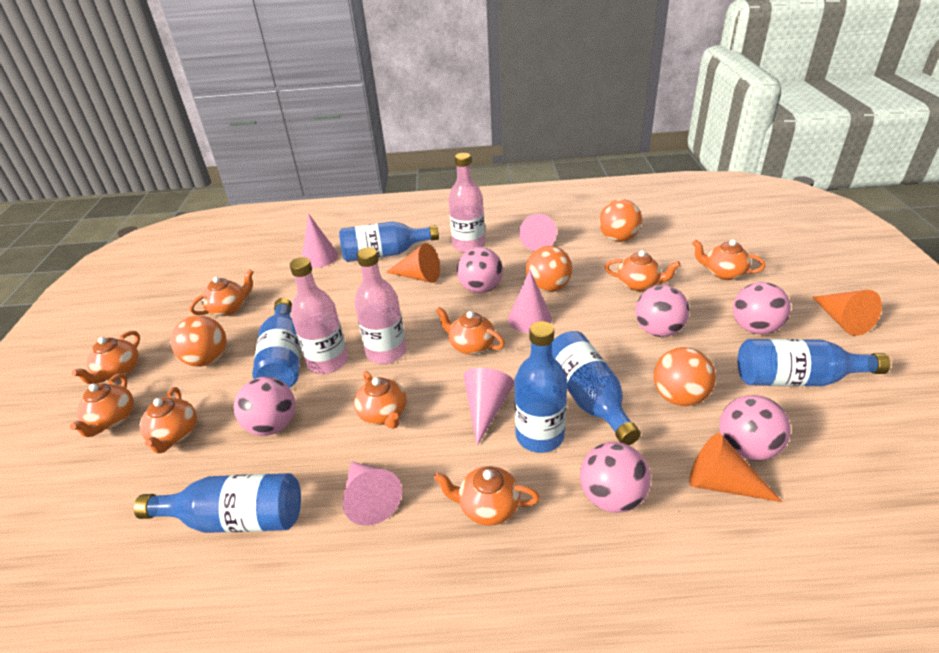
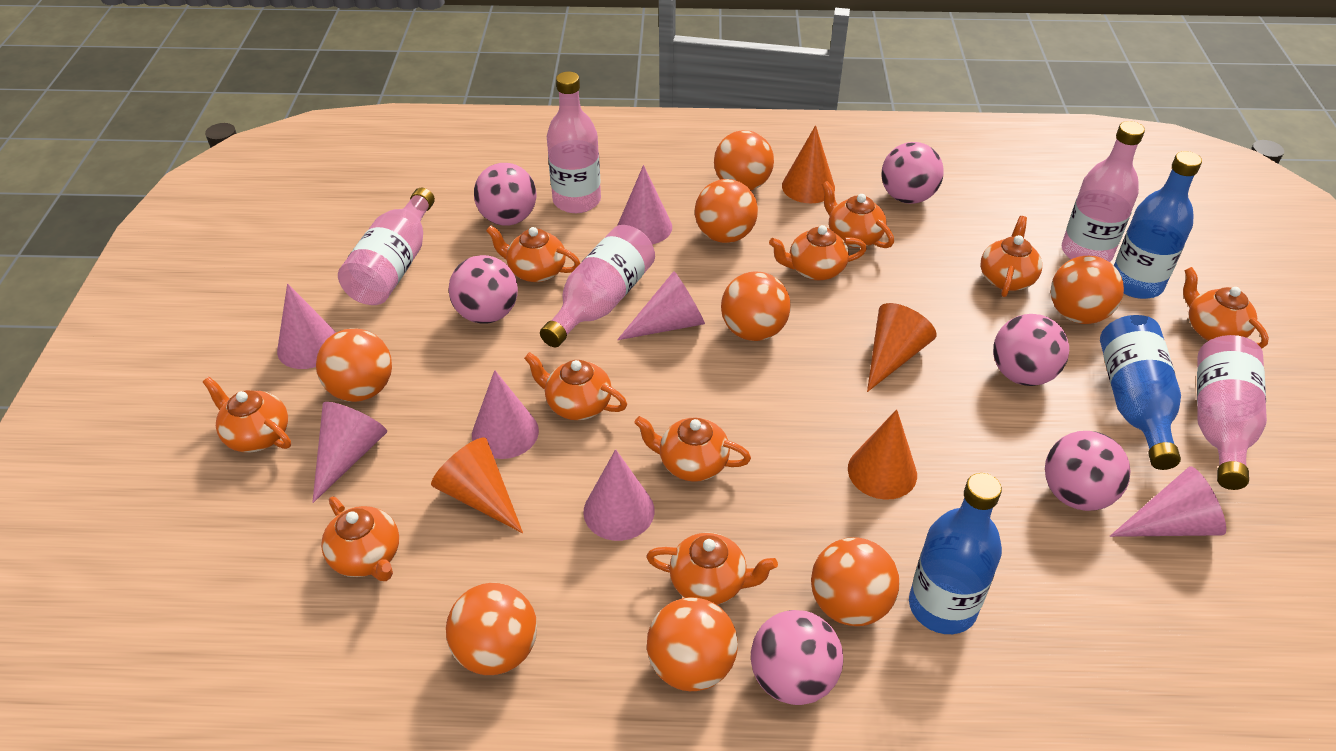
blue bottle: 6 -> 3
orange ball: 4 -> 8
orange cone: 3 -> 4
orange teapot: 9 -> 10
pink bottle: 3 -> 5
pink cone: 5 -> 7

